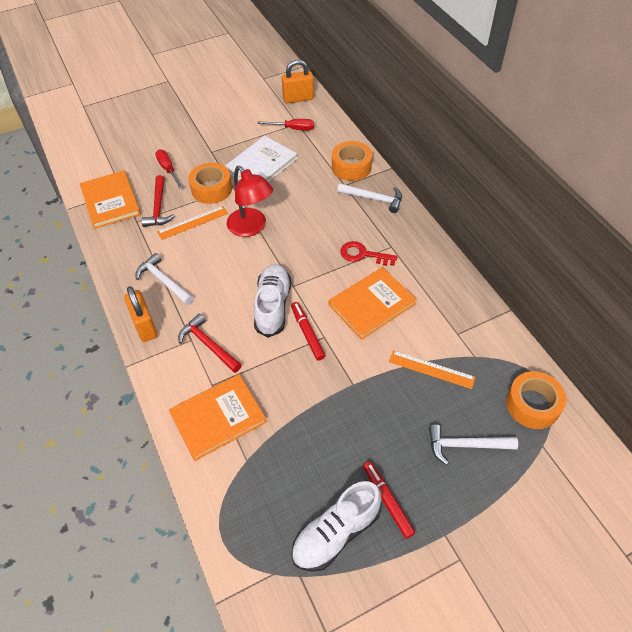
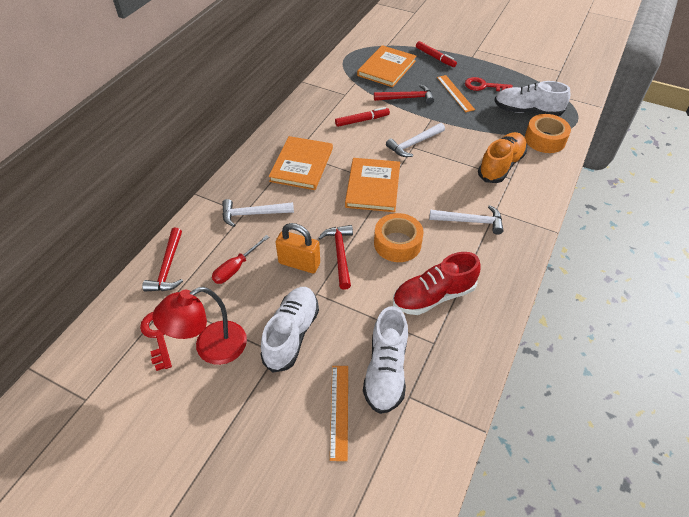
orange padlock: 2 -> 1
orange shoe: 0 -> 1
orange tape: 3 -> 2
red hammer: 2 -> 3
red key: 1 -> 2
red screwdriver: 2 -> 1
red shoe: 0 -> 1
white book: 1 -> 0
white shoe: 2 -> 3

